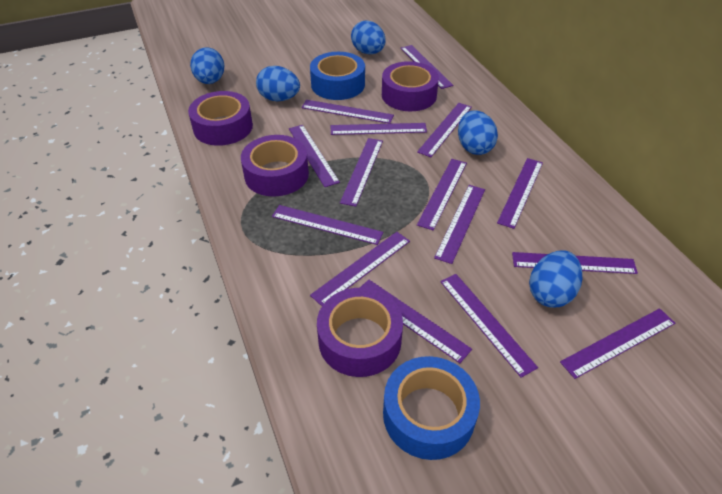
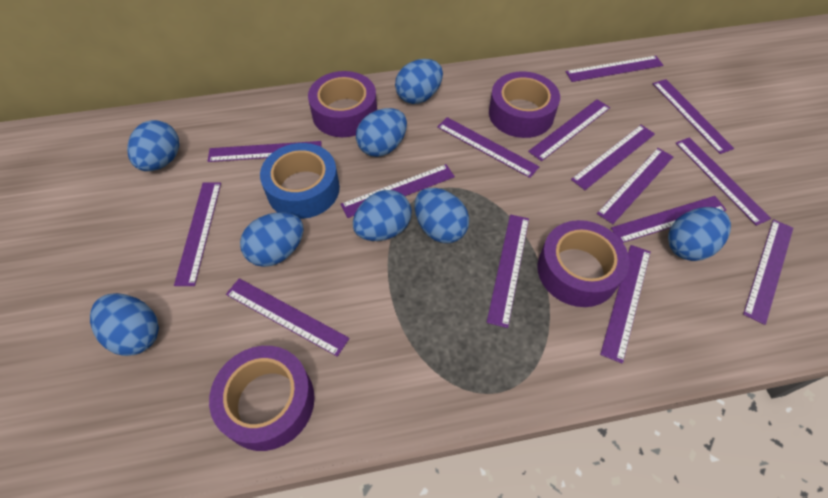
blue egg: 5 -> 8
blue tape: 2 -> 1

